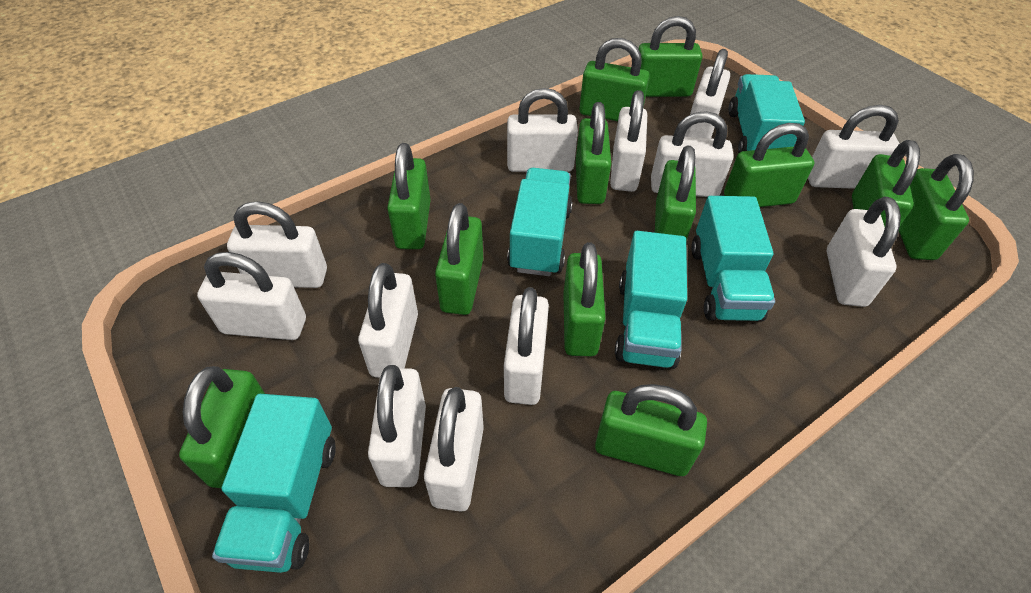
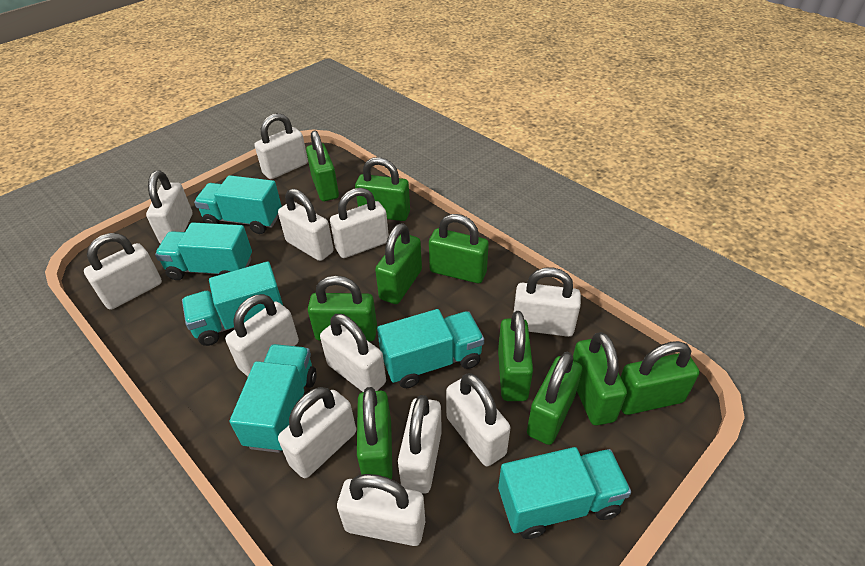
green padlock: 12 -> 10
turquoise truck: 5 -> 6

